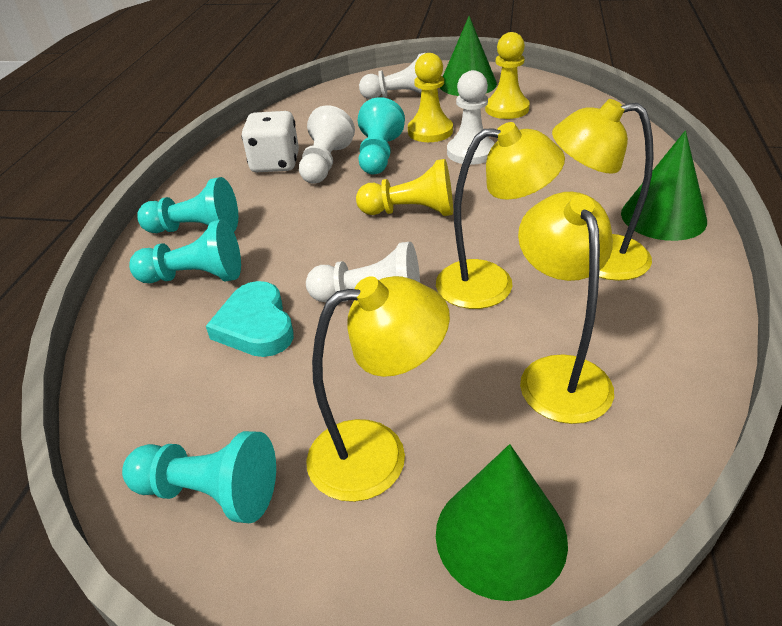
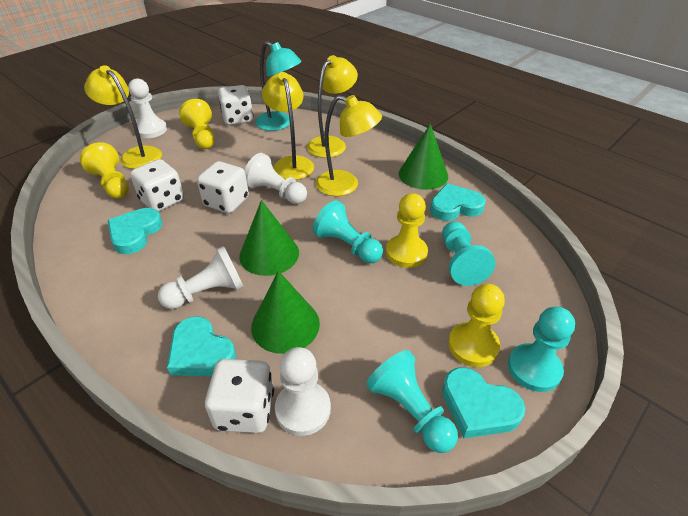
turquoise heart: 1 -> 4
turquoise lamp: 0 -> 1
white dice: 1 -> 4
yellow pawn: 3 -> 4

